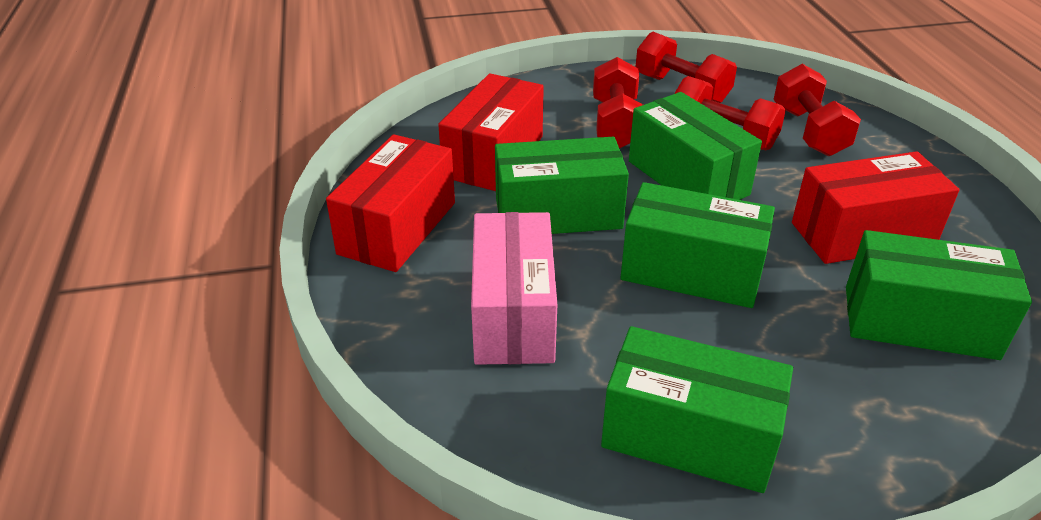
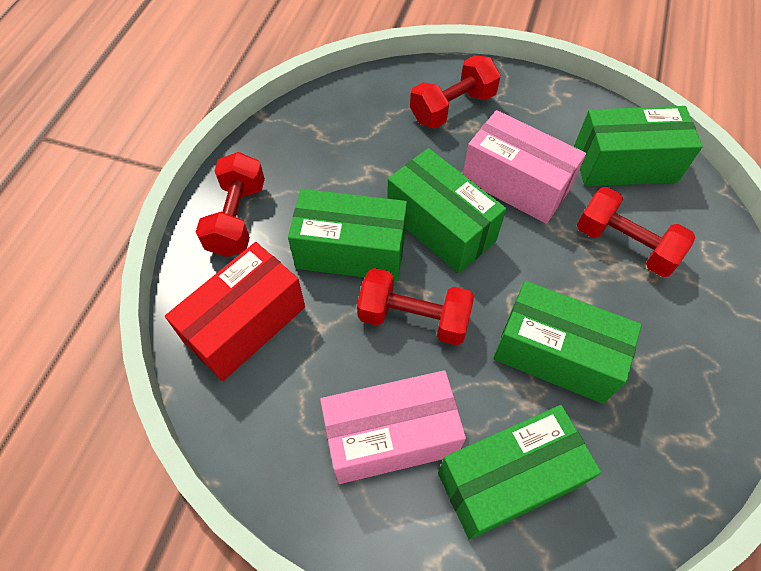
pink box: 1 -> 2
red box: 3 -> 1

